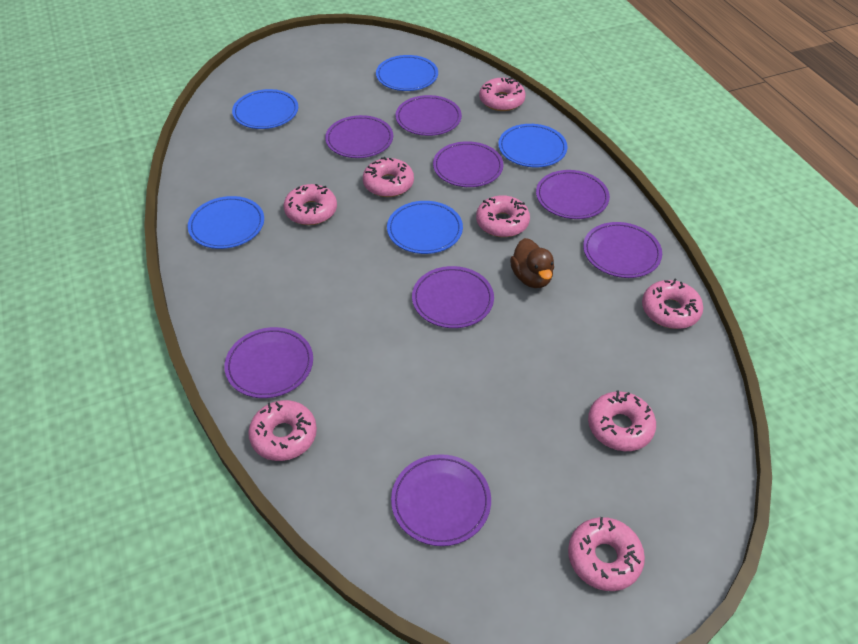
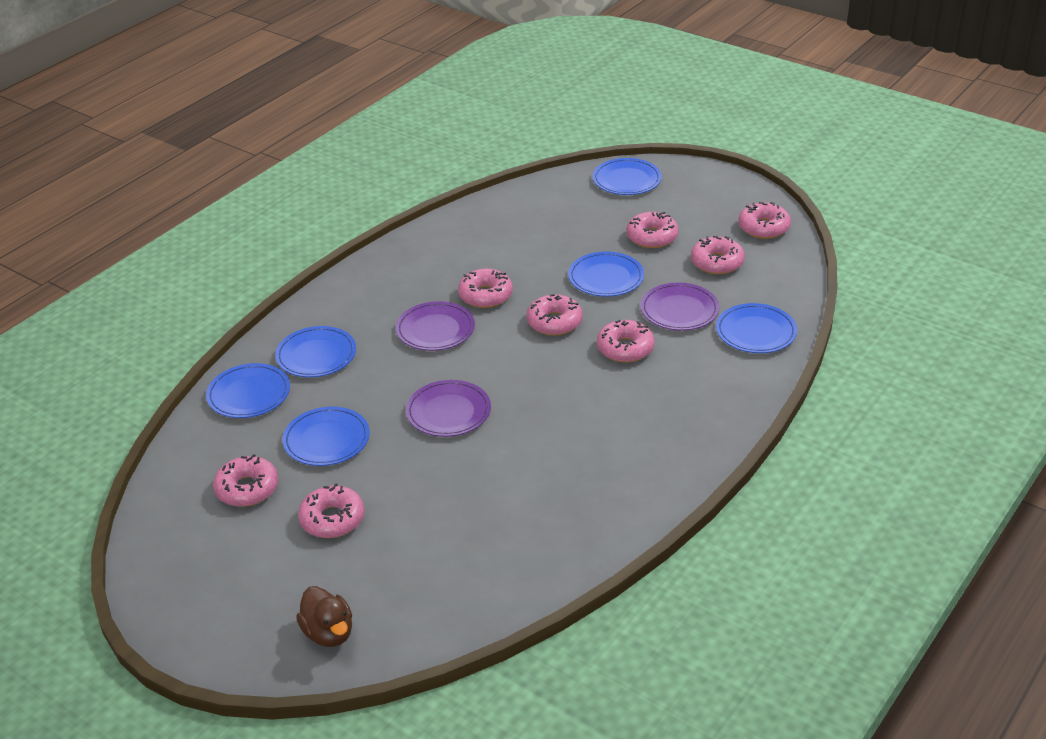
blue plate: 5 -> 6
purple plate: 8 -> 3

